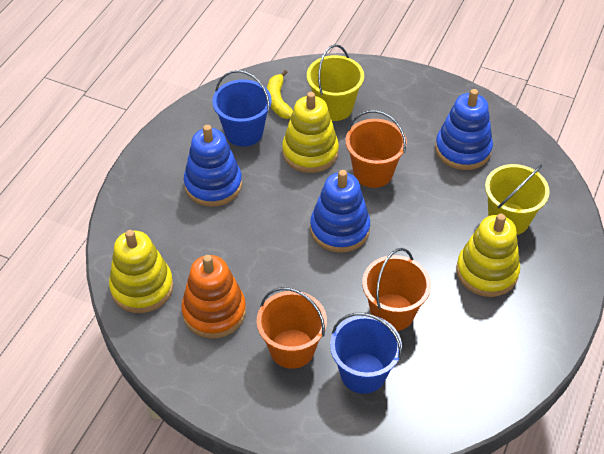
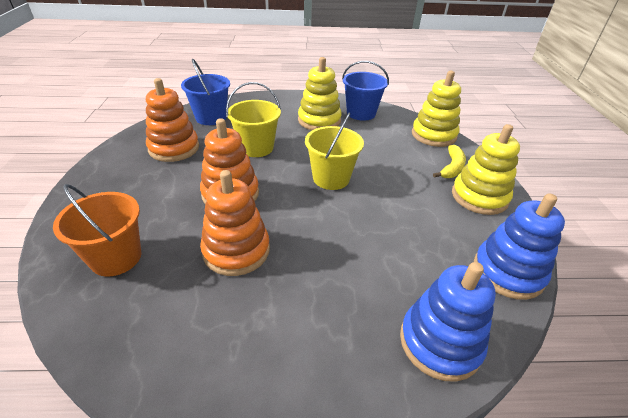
blue stacking toy: 3 -> 2
orange bucket: 3 -> 1
orange stacking toy: 1 -> 3

